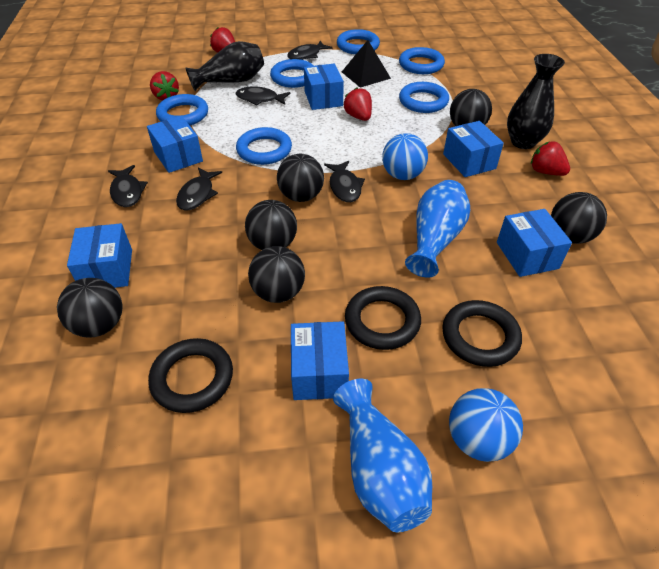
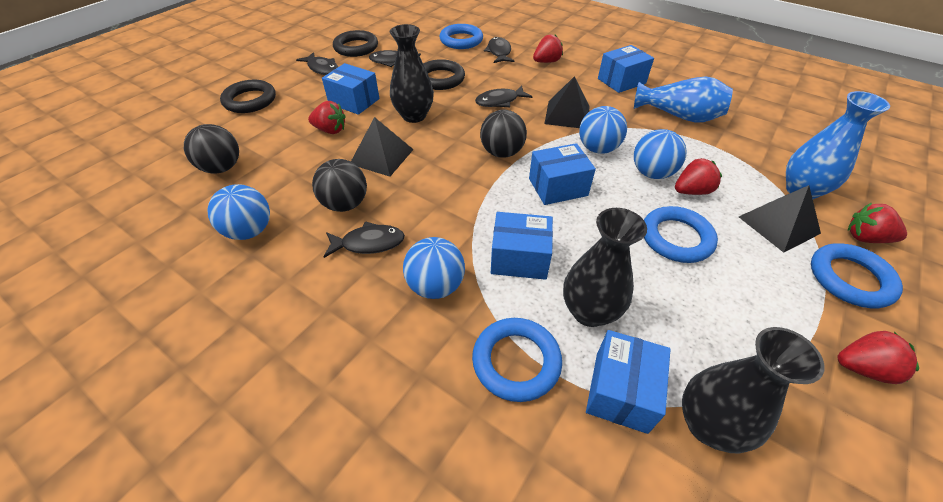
black ball: 6 -> 3
black pyramid: 1 -> 3
black vase: 2 -> 3
blue ball: 2 -> 4
blue box: 6 -> 5
blue ring: 6 -> 4
red strawberry: 4 -> 5

